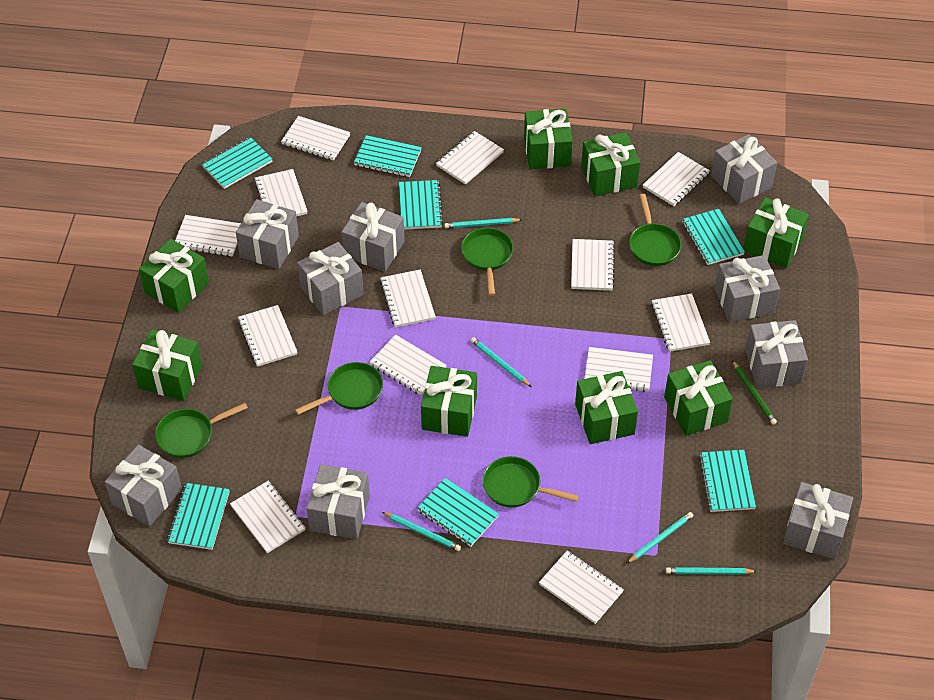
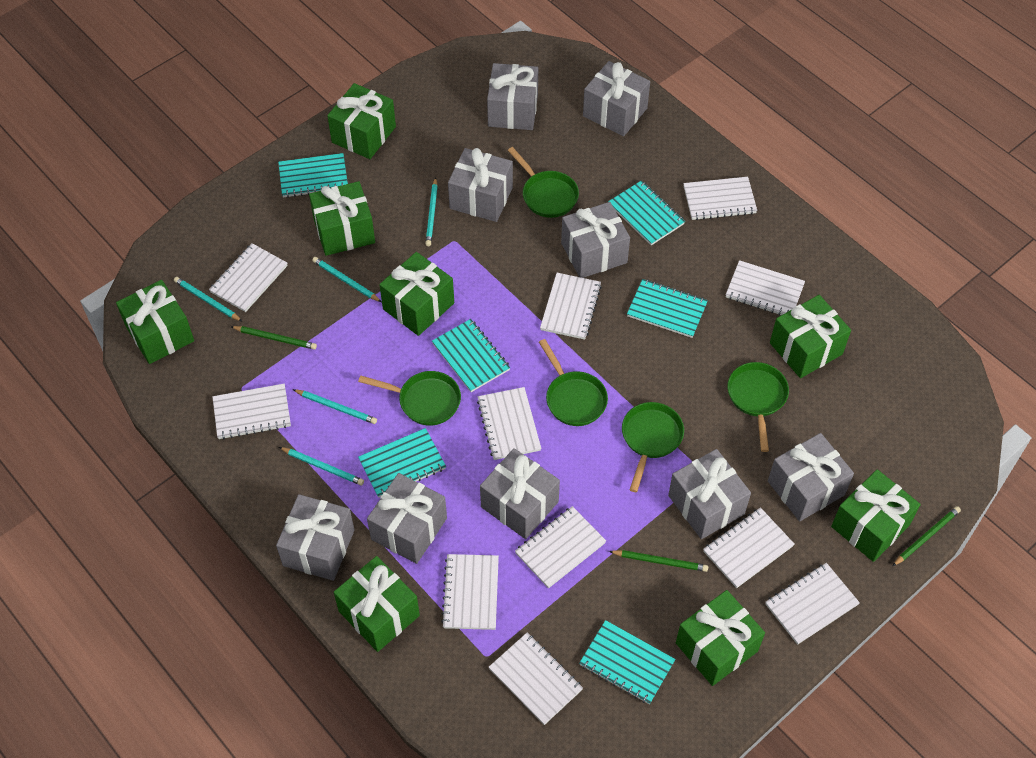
green pencil: 1 -> 3
turquoise notebook: 7 -> 6
white notebook: 13 -> 11

